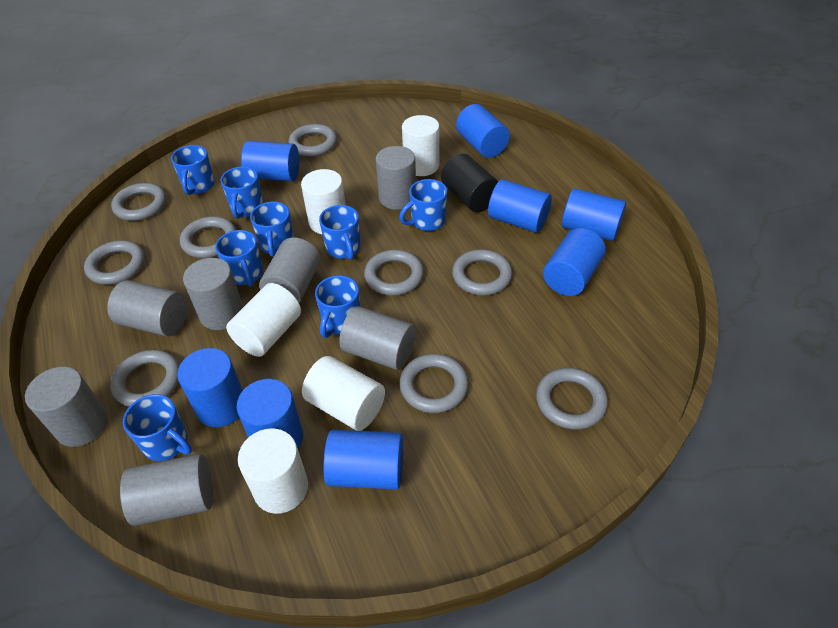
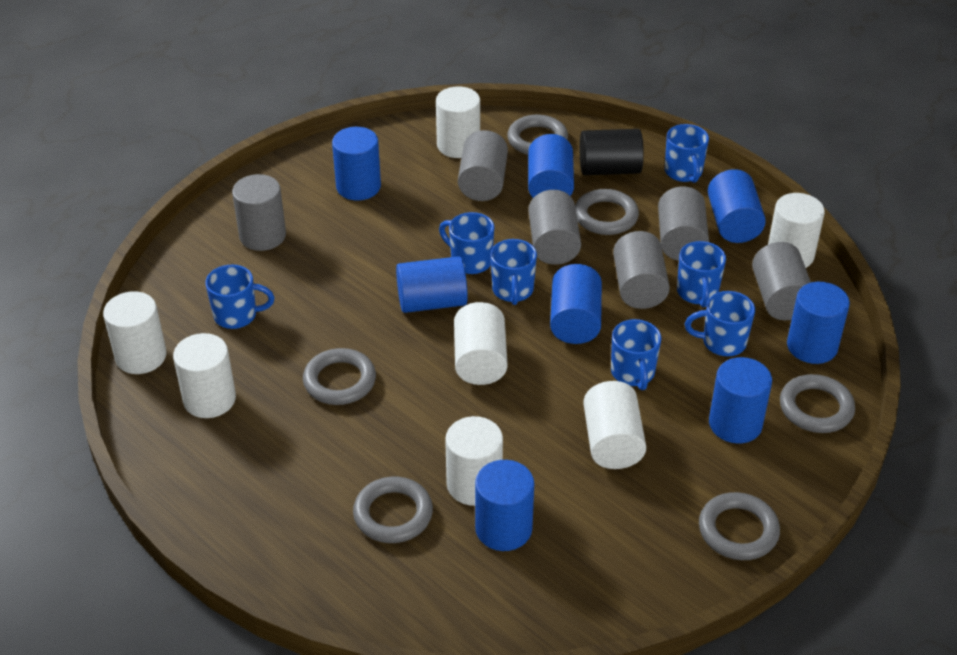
blue mug: 8 -> 7
grey cylinder: 7 -> 6
grey ring: 9 -> 6
white cylinder: 5 -> 7

